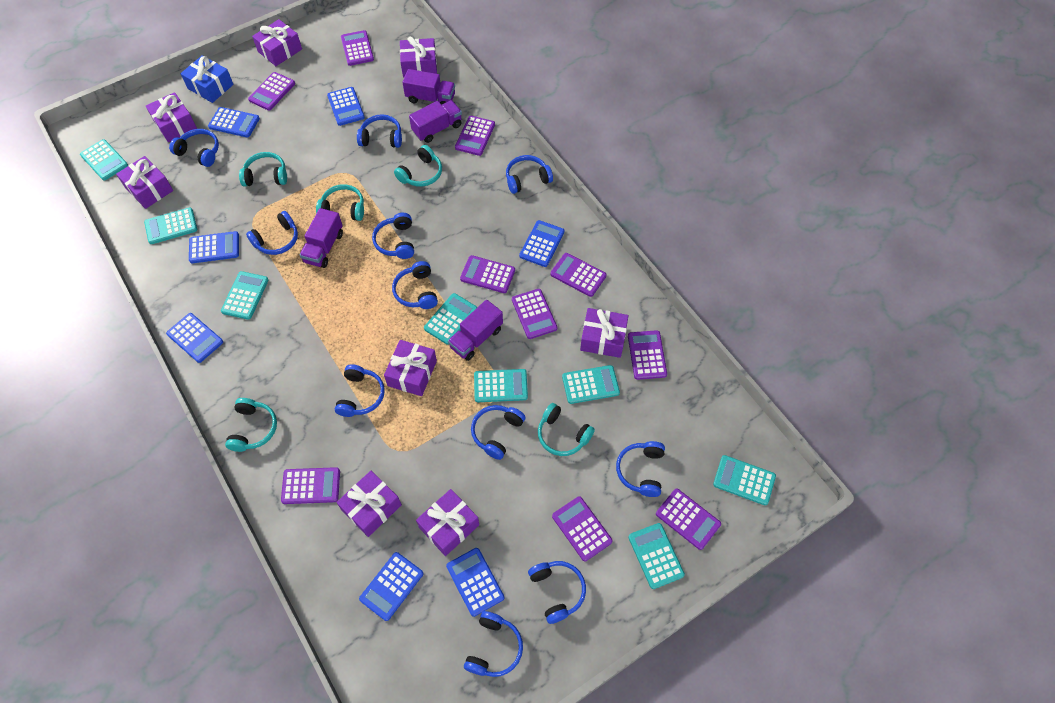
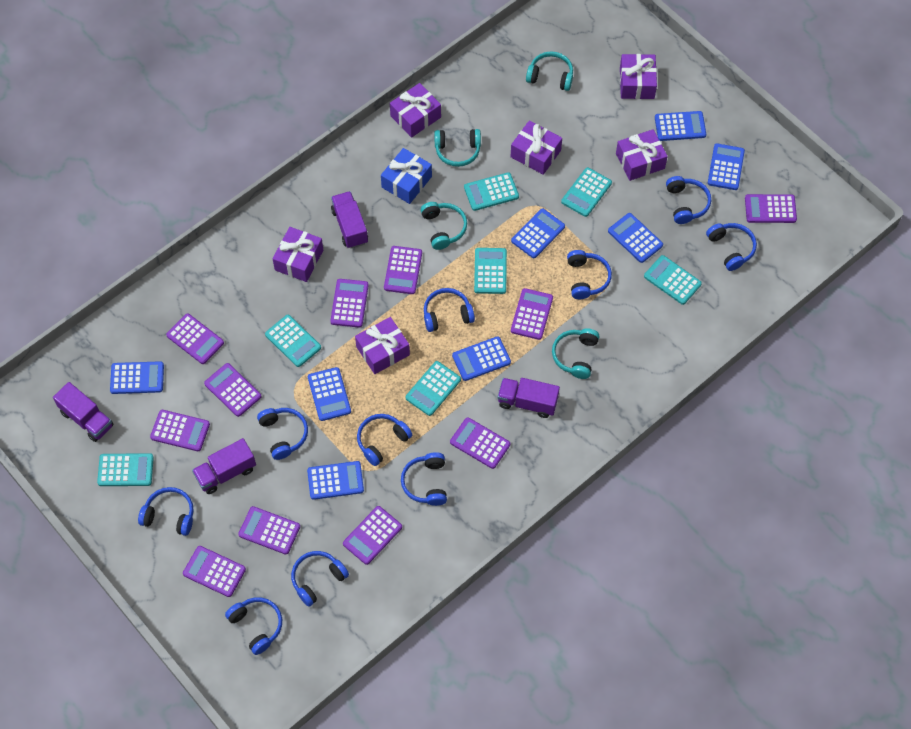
blue calculator: 7 -> 8
blue headphones: 11 -> 10
purple calculator: 10 -> 11
purple gift: 8 -> 6
turquoise calculator: 8 -> 7
turquoise headphones: 5 -> 4

